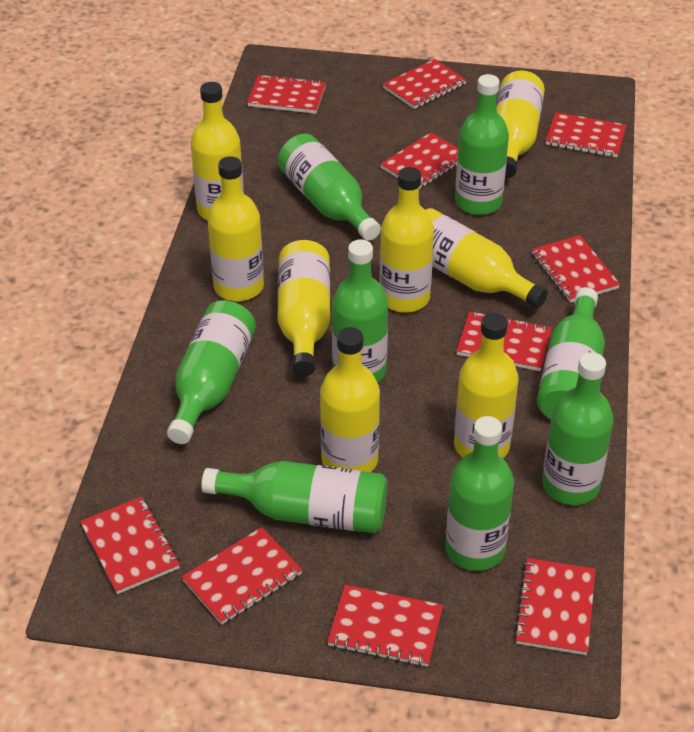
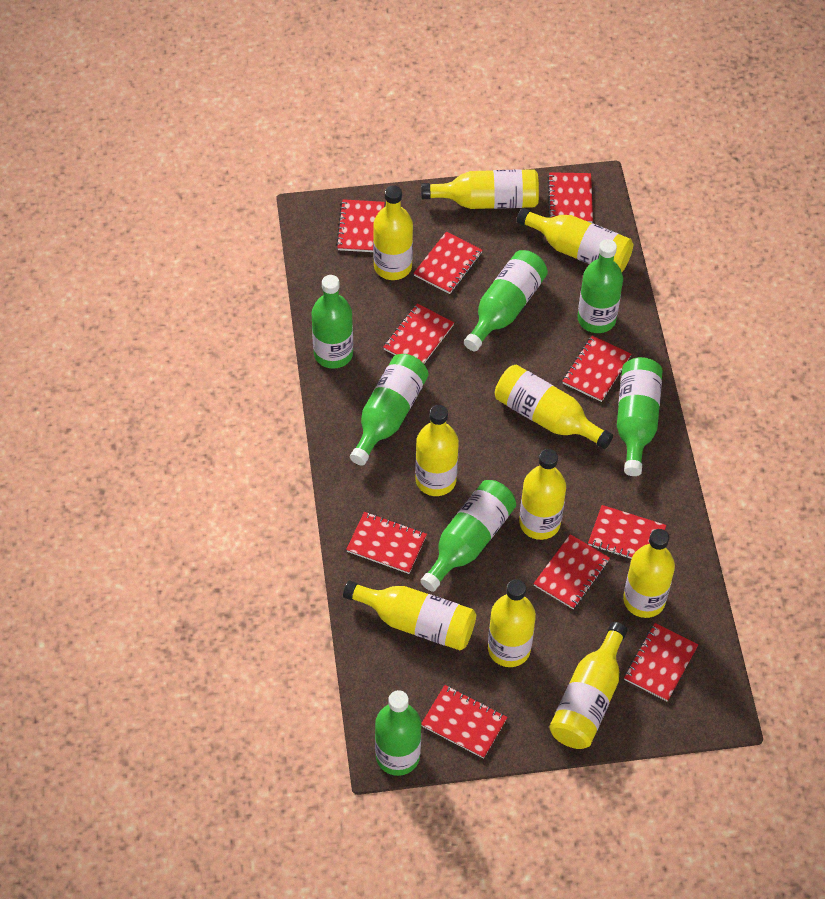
green bottle: 8 -> 7
yellow bottle: 8 -> 10

